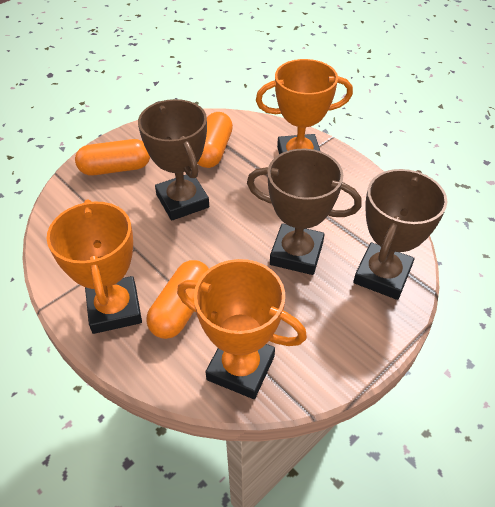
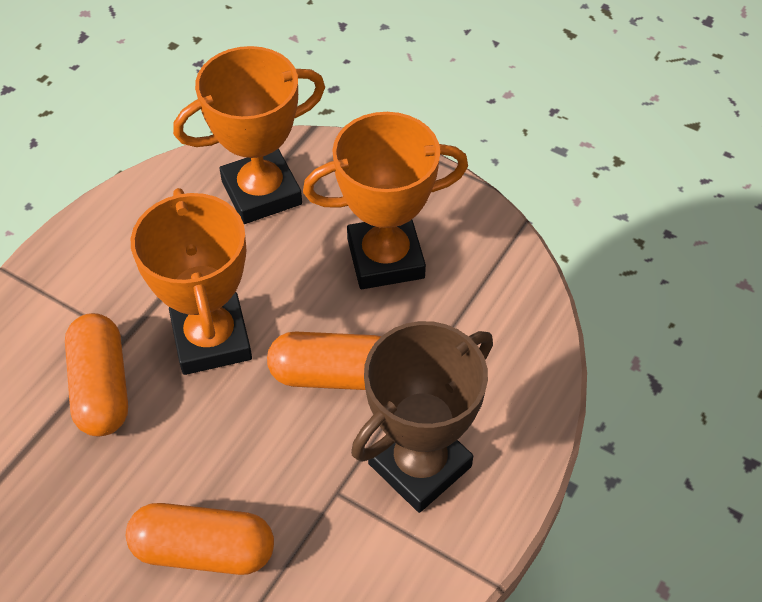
brown trophy: 3 -> 1

